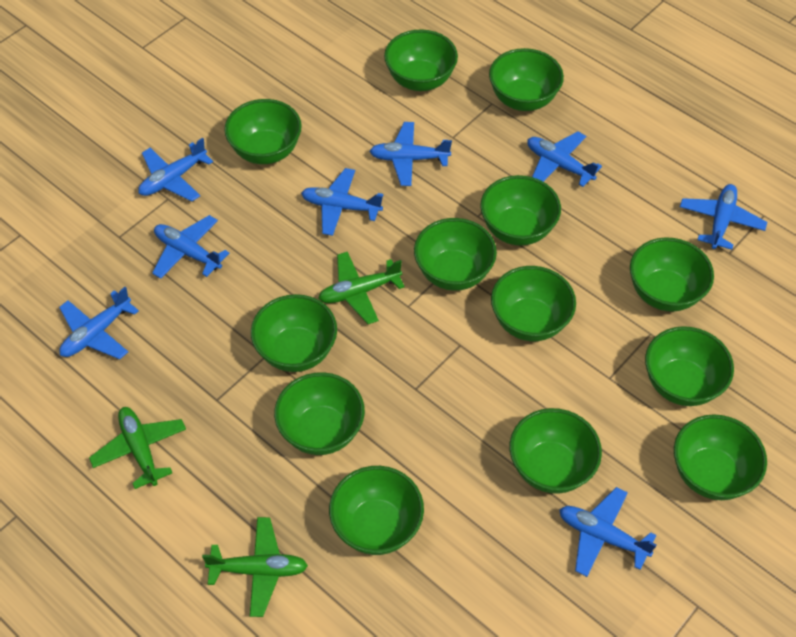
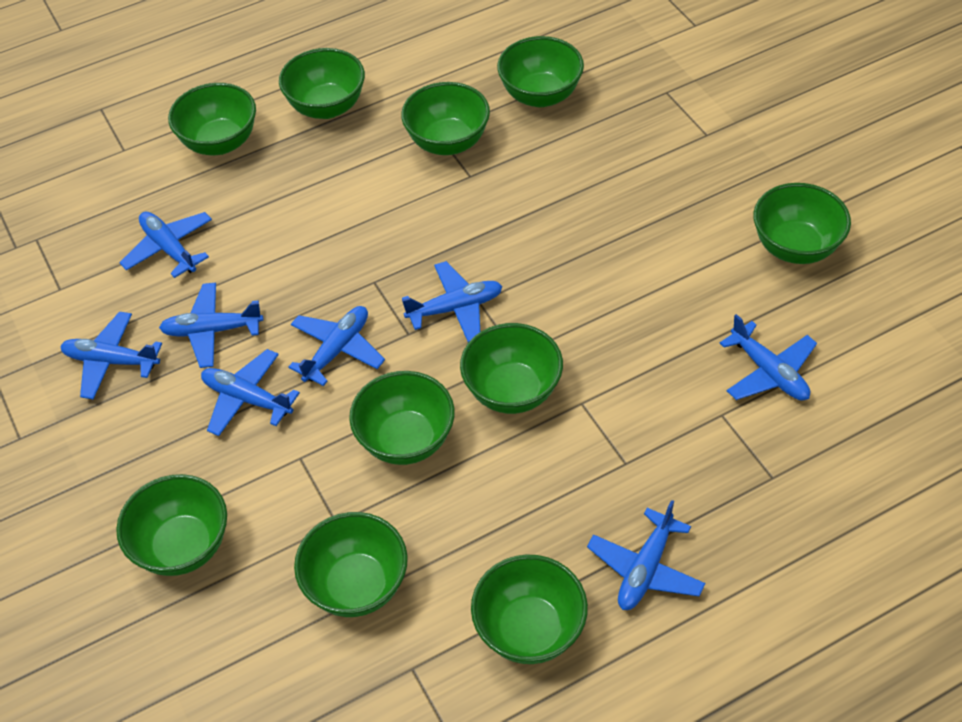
green bowl: 13 -> 10
green plane: 3 -> 0

